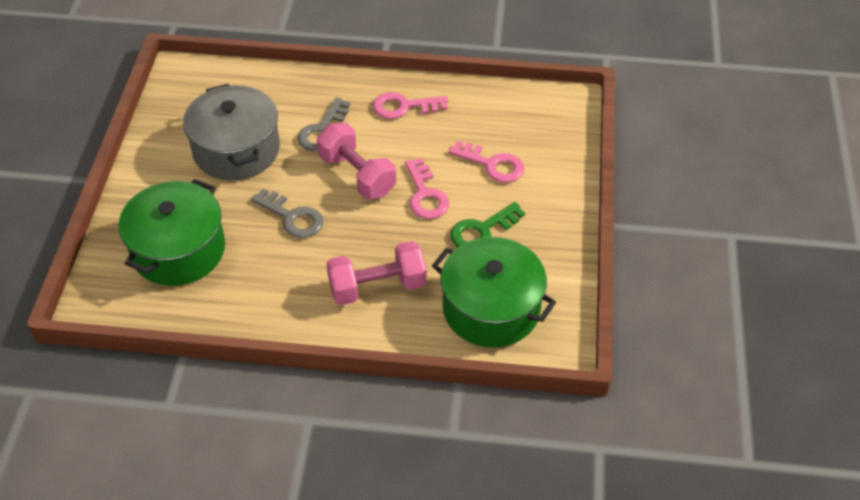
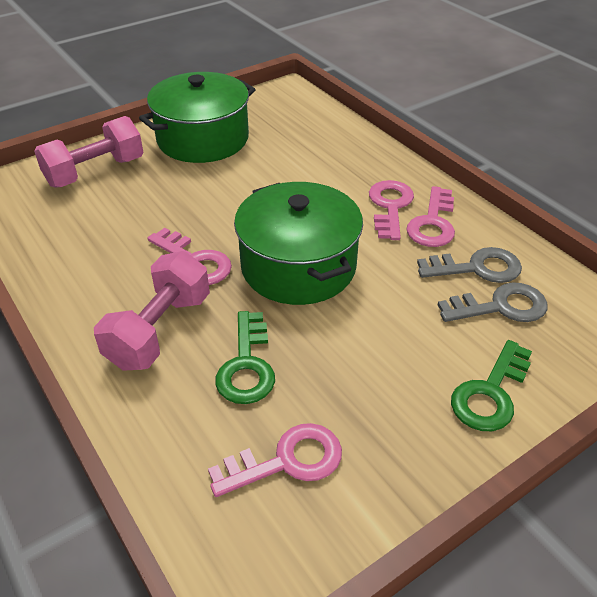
green key: 1 -> 2
grey pot: 1 -> 0
pink key: 3 -> 4

